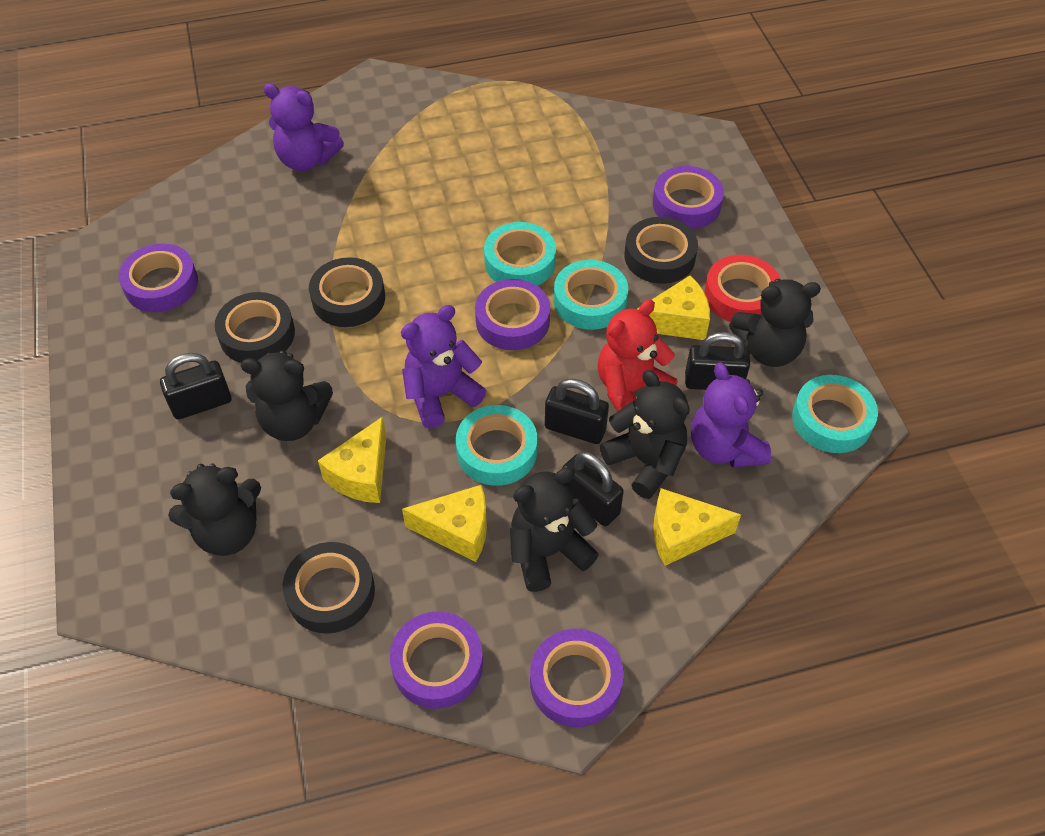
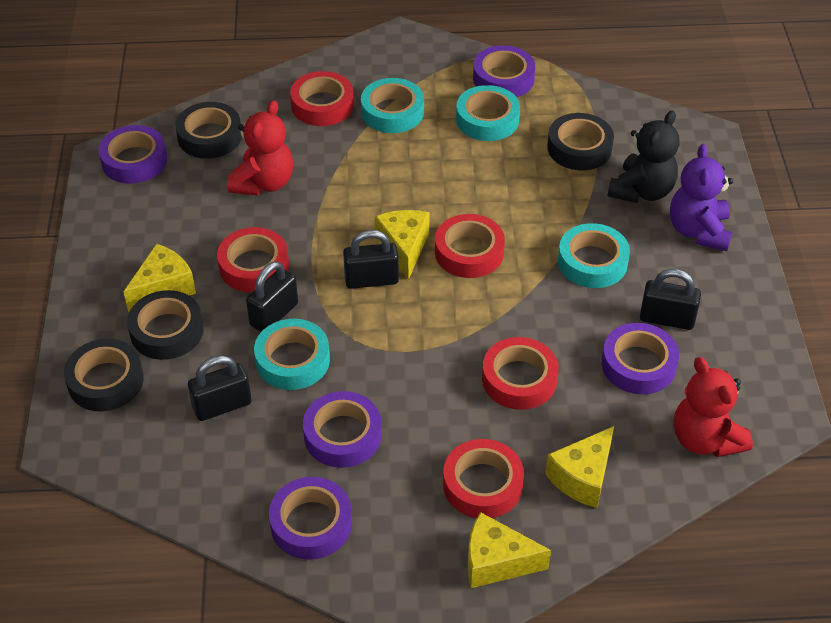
black teddy bear: 5 -> 1
purple teddy bear: 3 -> 1
red tape: 1 -> 5
red teddy bear: 1 -> 2

